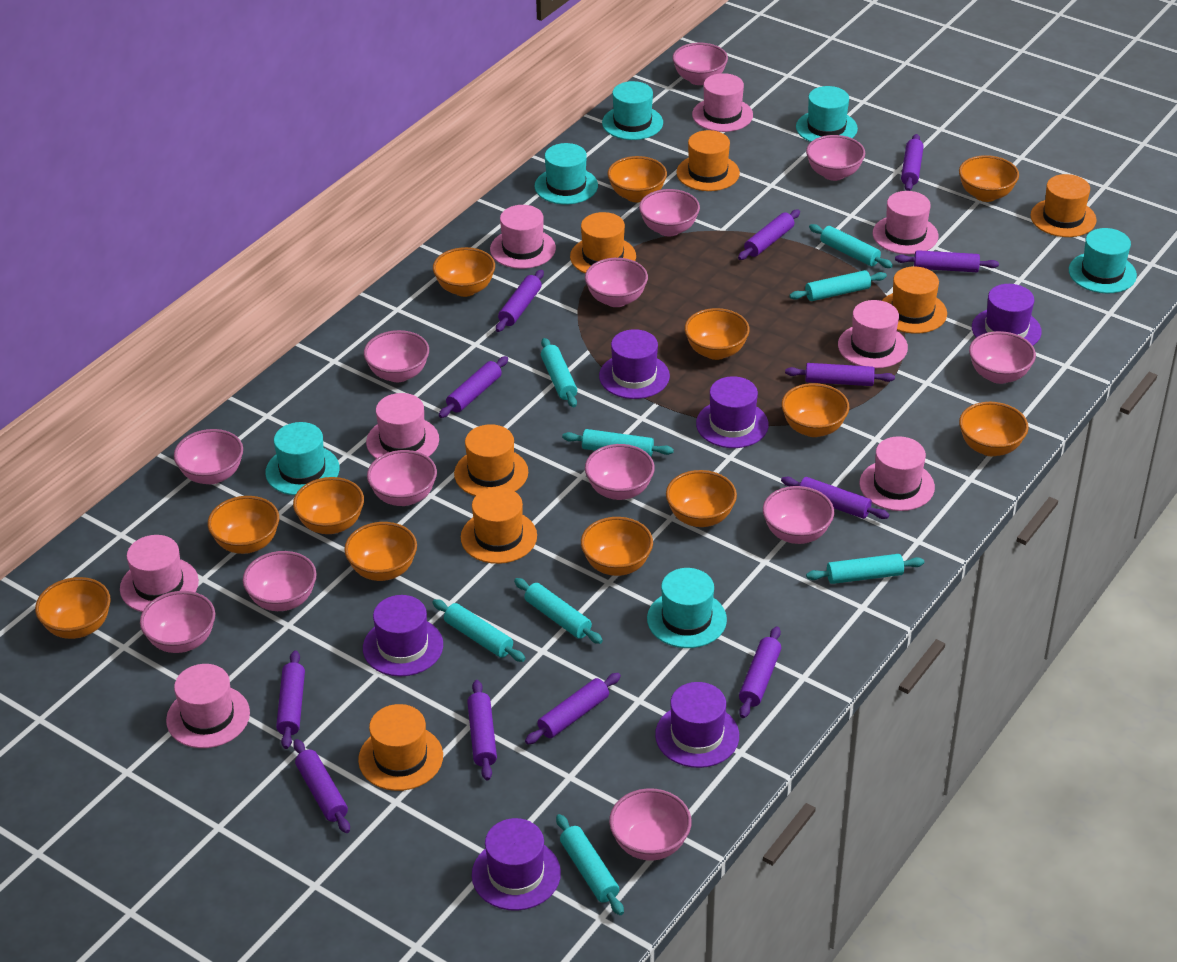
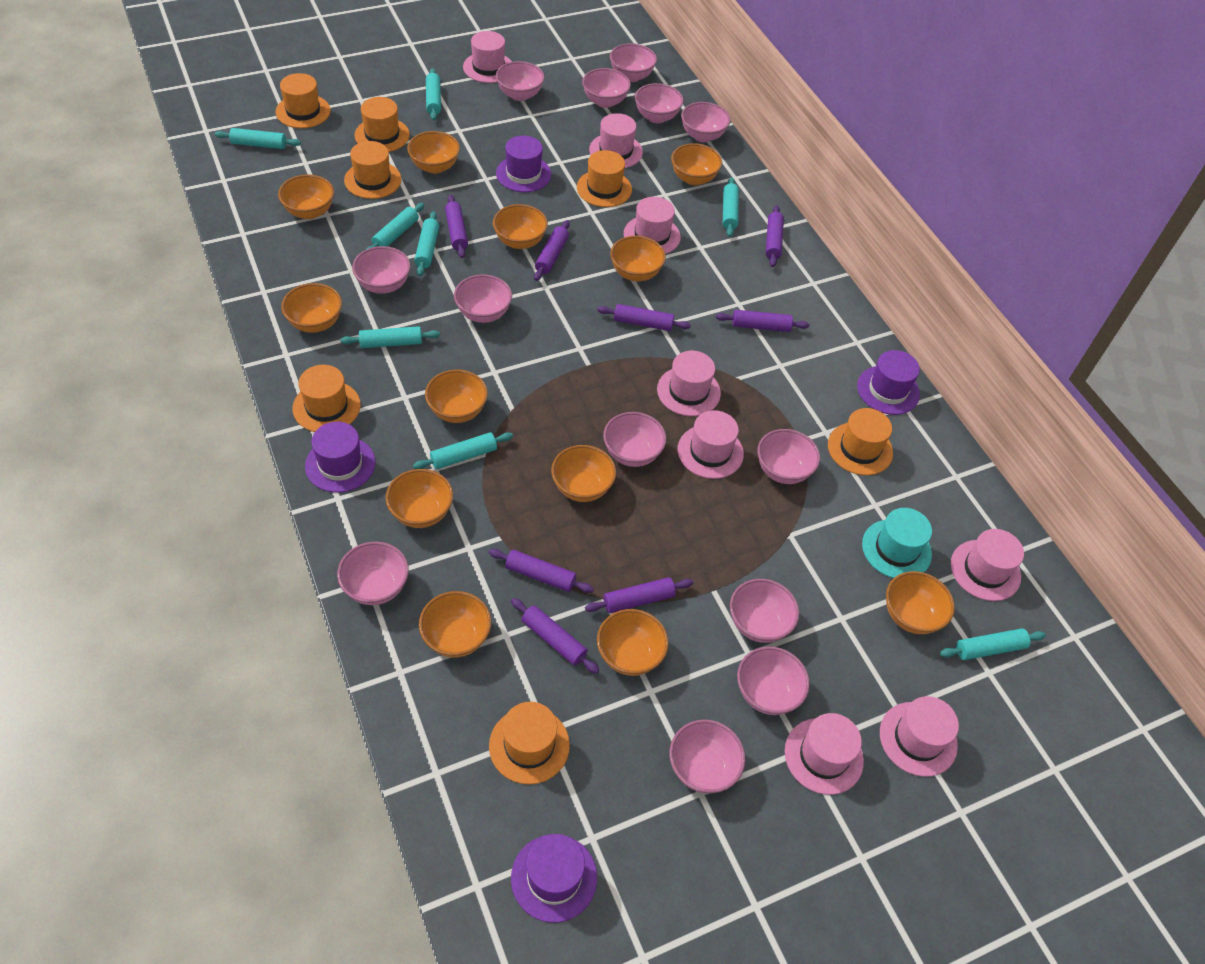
purple hat: 6 -> 4
purple rolling pin: 12 -> 8
turquoise hat: 6 -> 1

